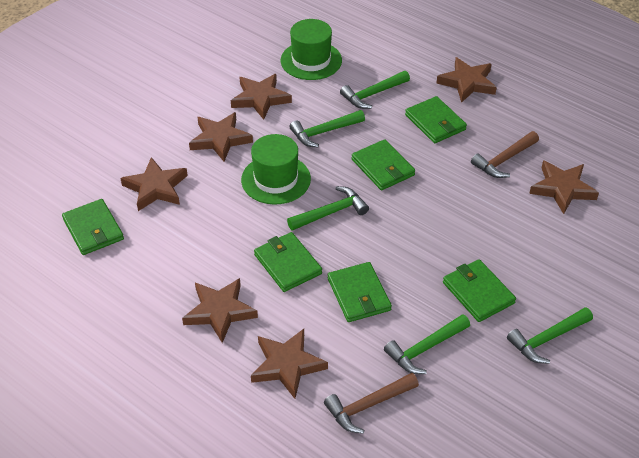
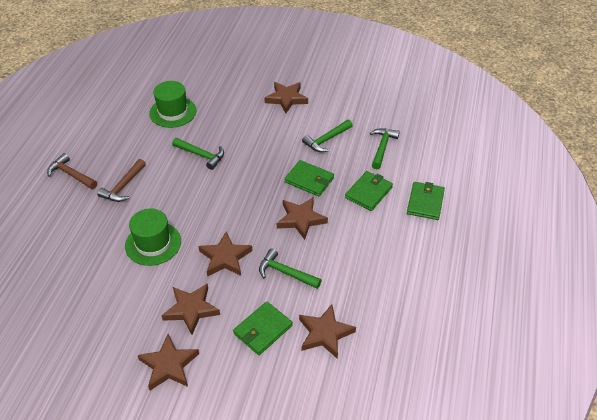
brown star: 7 -> 6
green hammer: 5 -> 4
green wallet: 6 -> 4

